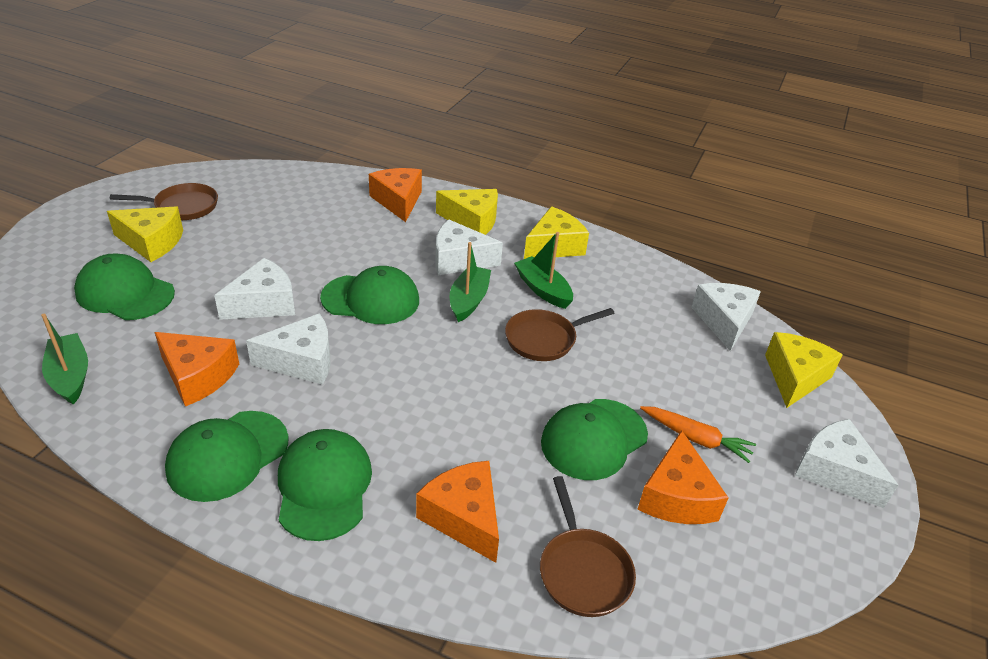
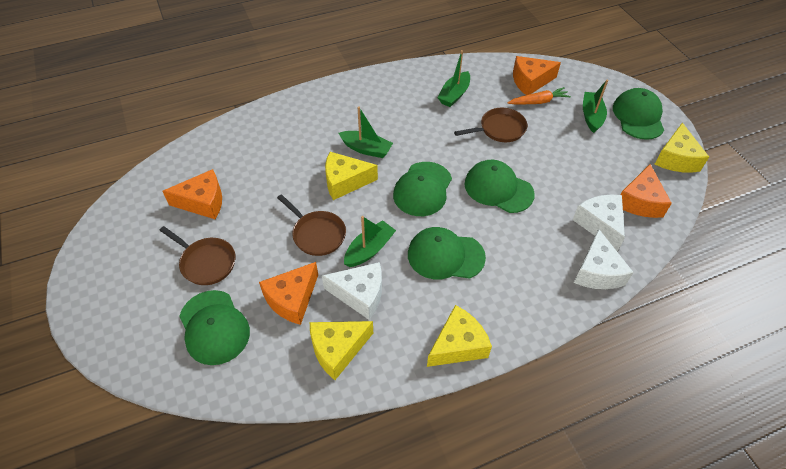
green boat: 3 -> 4
white cheese: 5 -> 3

